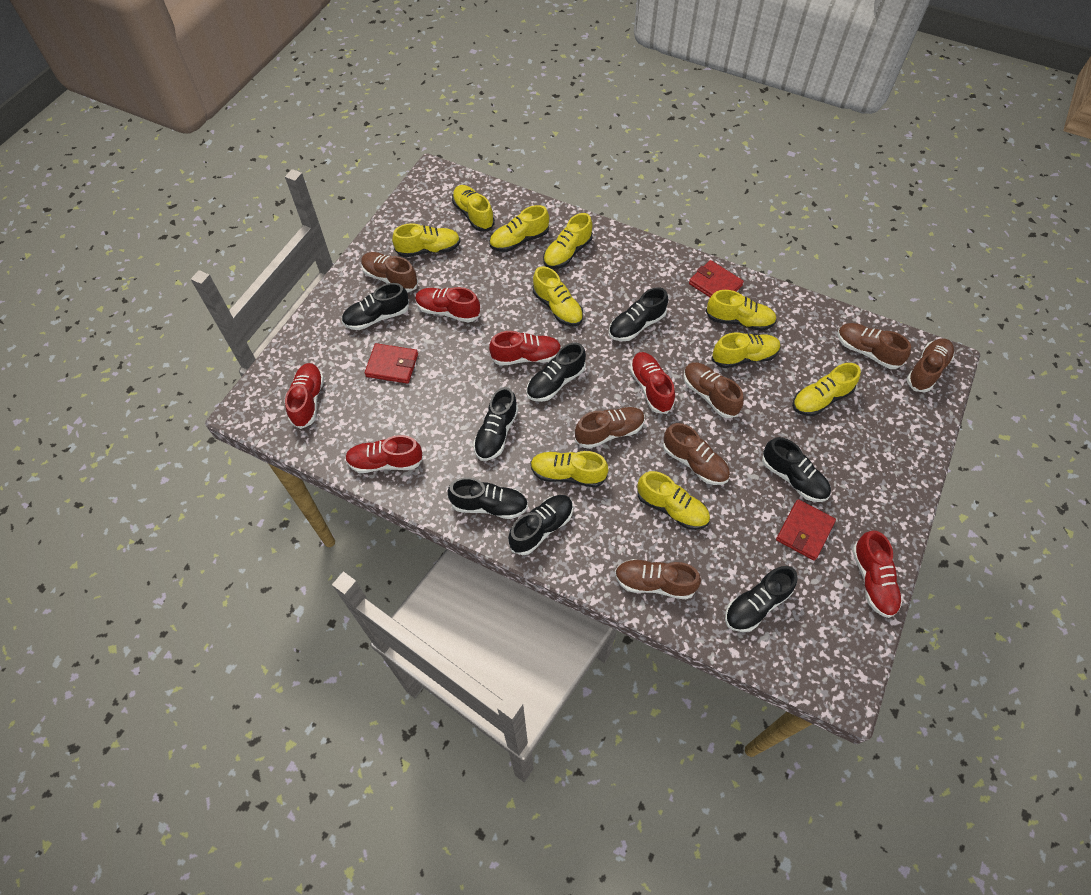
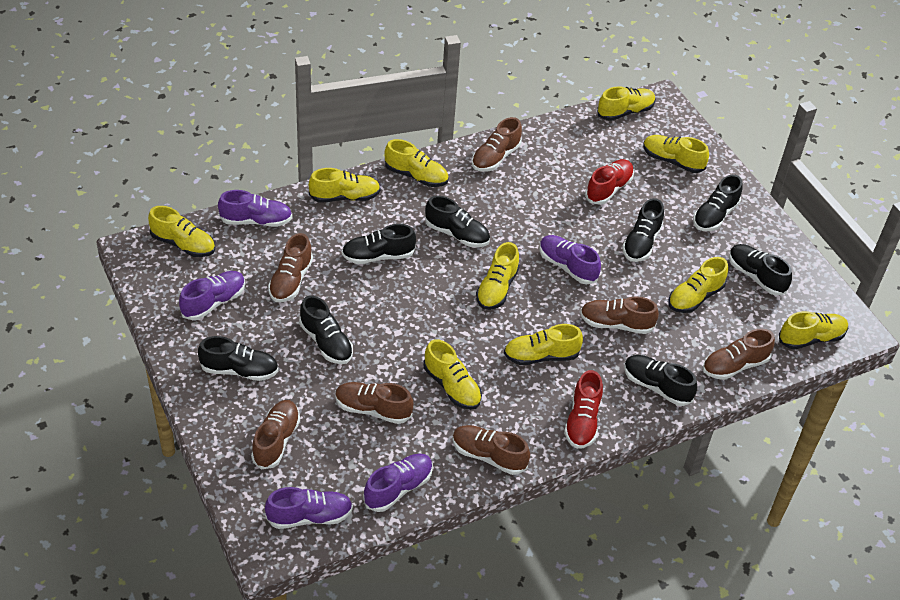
purple shoe: 0 -> 5
red shoe: 6 -> 2
red wallet: 3 -> 0

